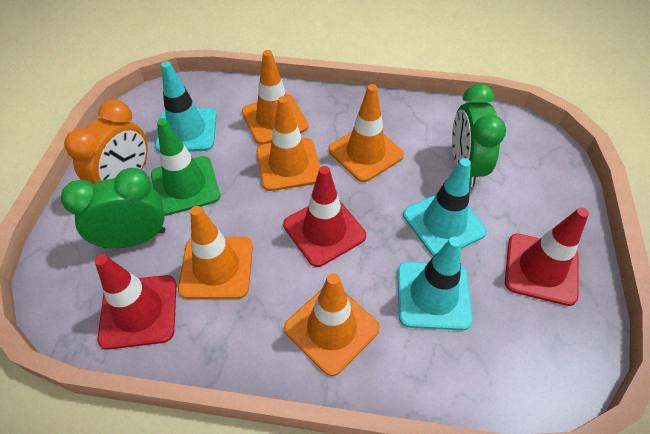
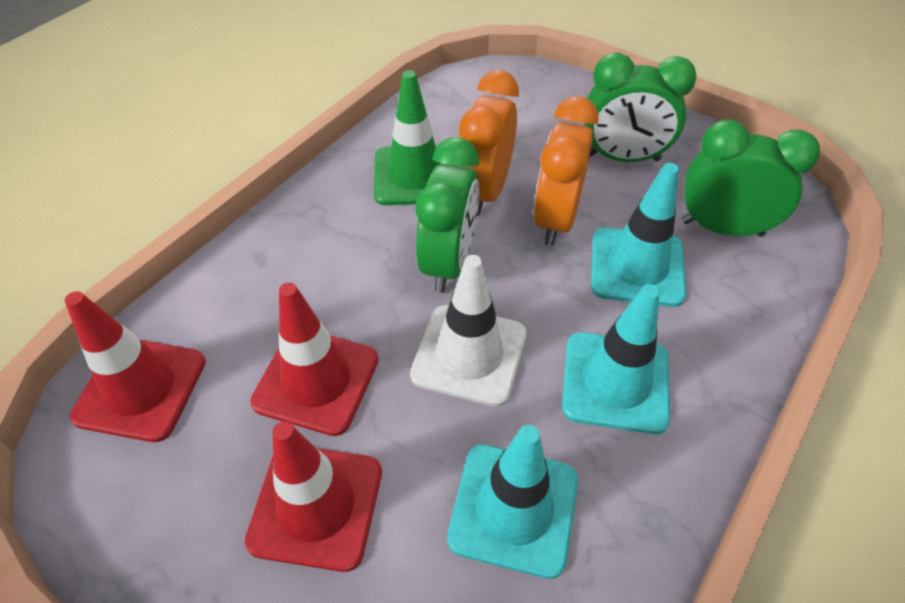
green clock: 2 -> 3
orange clock: 1 -> 2
orange traffic cone: 5 -> 0
white traffic cone: 0 -> 1

